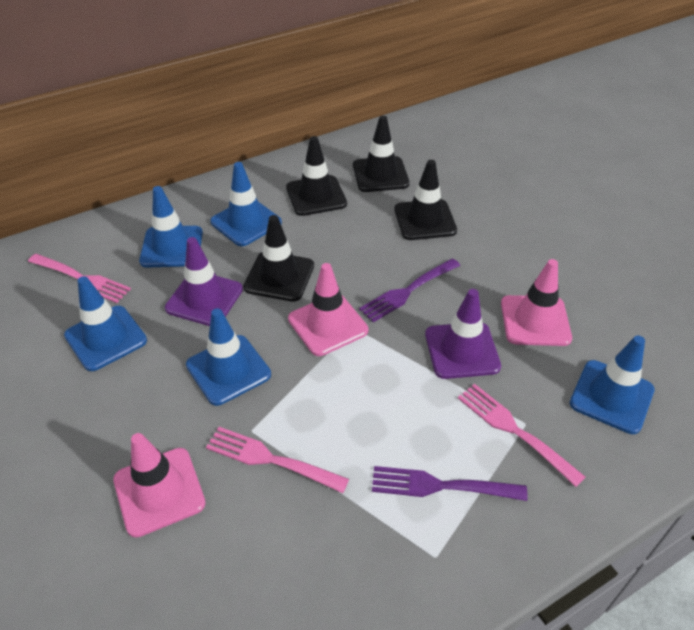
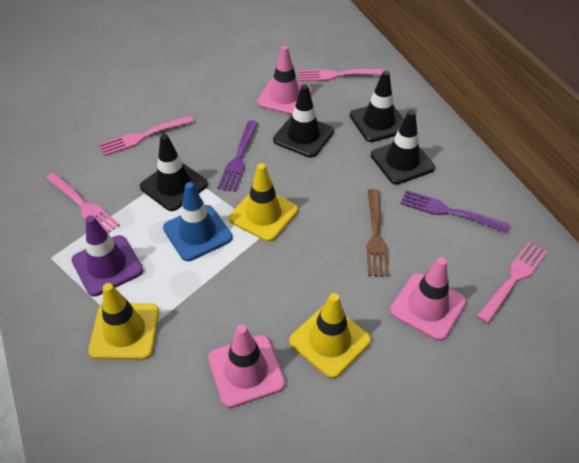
blue traffic cone: 5 -> 1
brown fork: 0 -> 1
pink fork: 3 -> 4
purple traffic cone: 2 -> 1
yellow traffic cone: 0 -> 3

